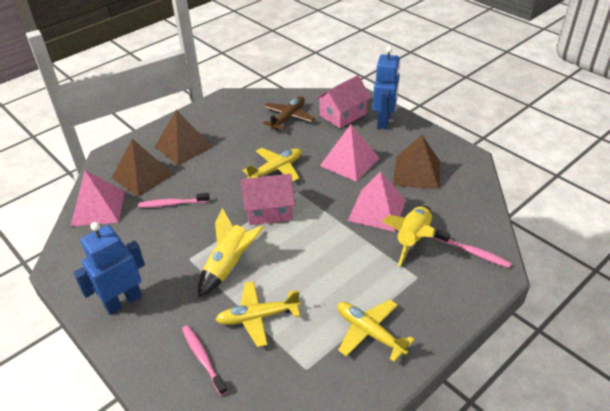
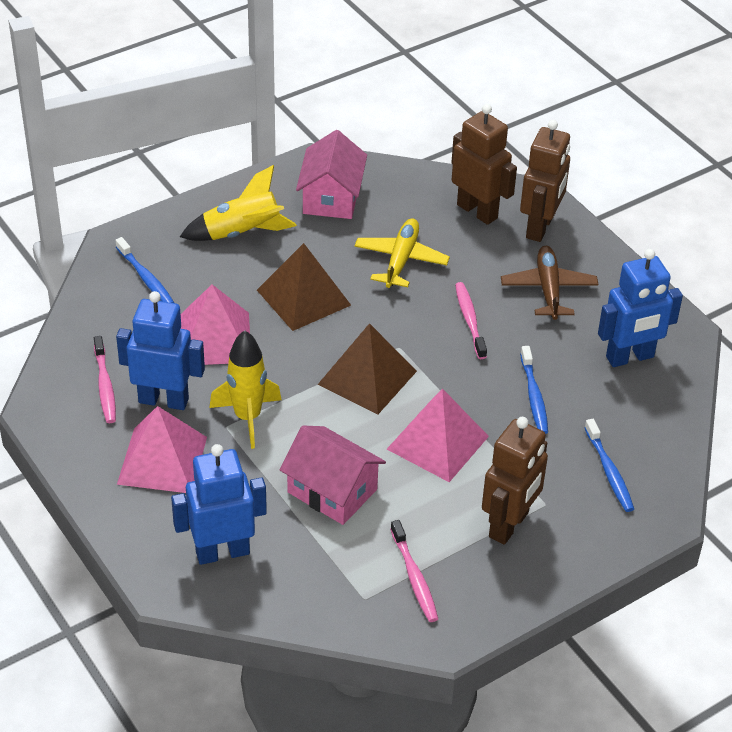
blue robot: 2 -> 3
blue toothbrush: 0 -> 3
brown pyramid: 3 -> 2
brown robot: 0 -> 3
yellow plane: 3 -> 1

